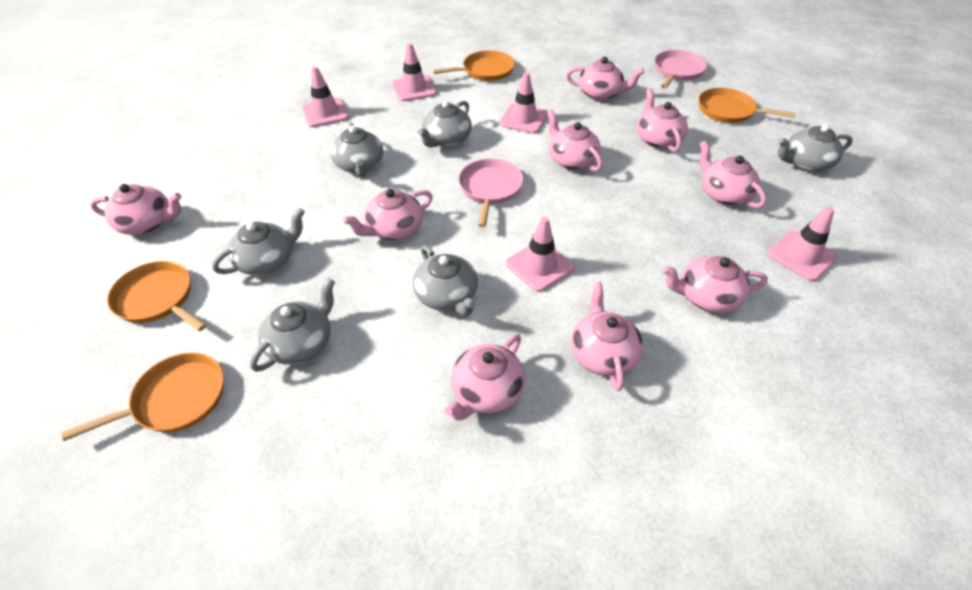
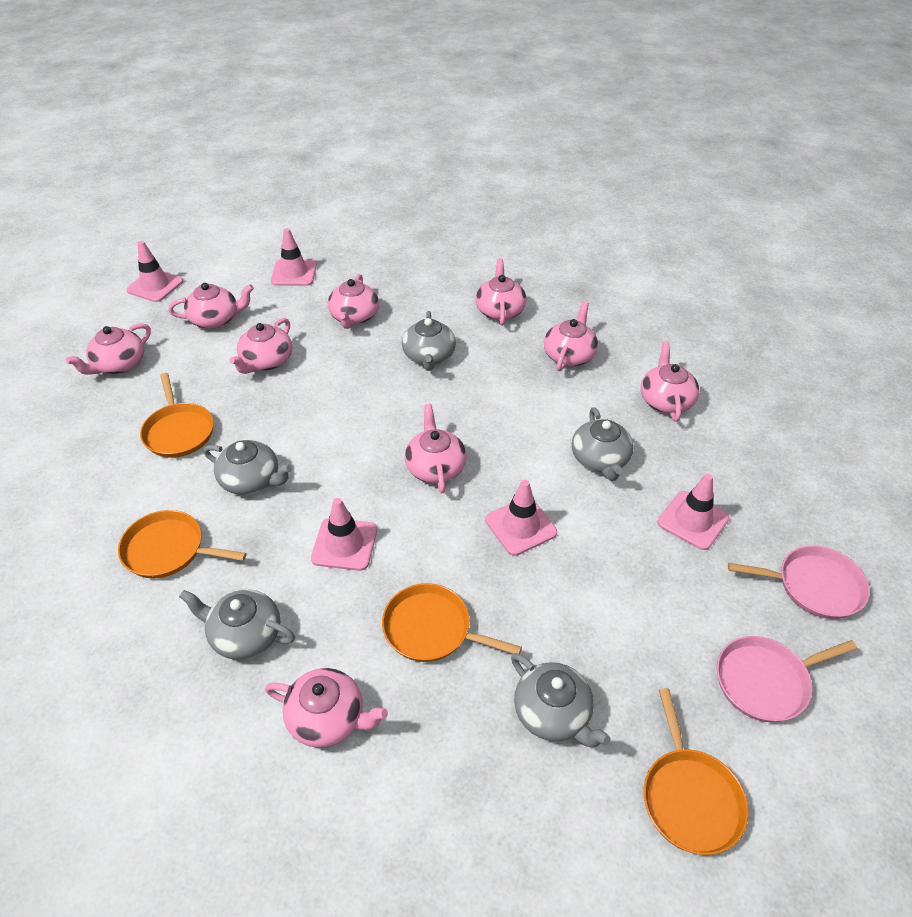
grey teapot: 6 -> 5

